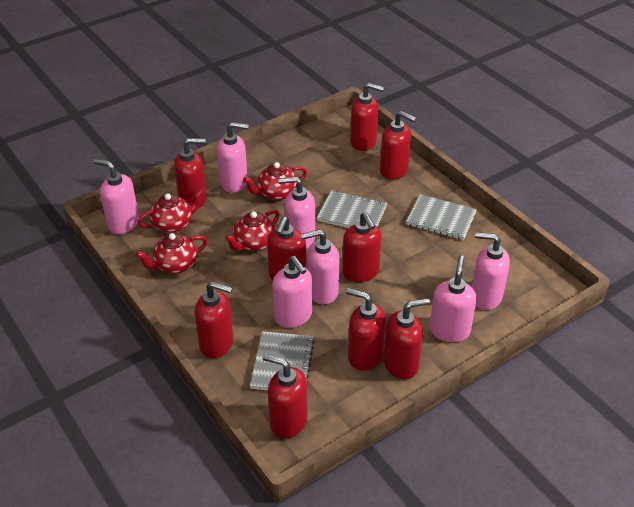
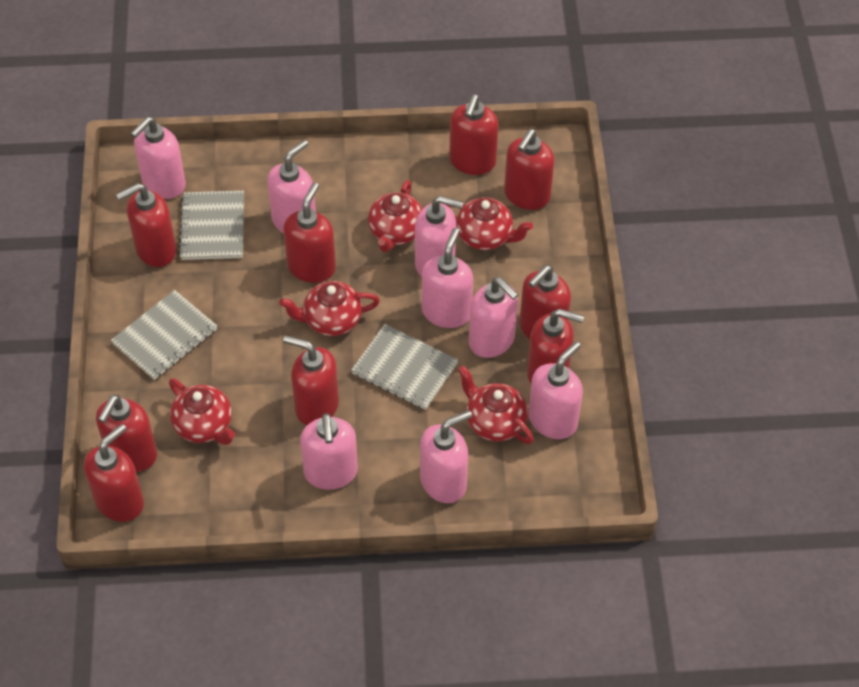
pink soap dispenser: 7 -> 8
red teapot: 4 -> 5

